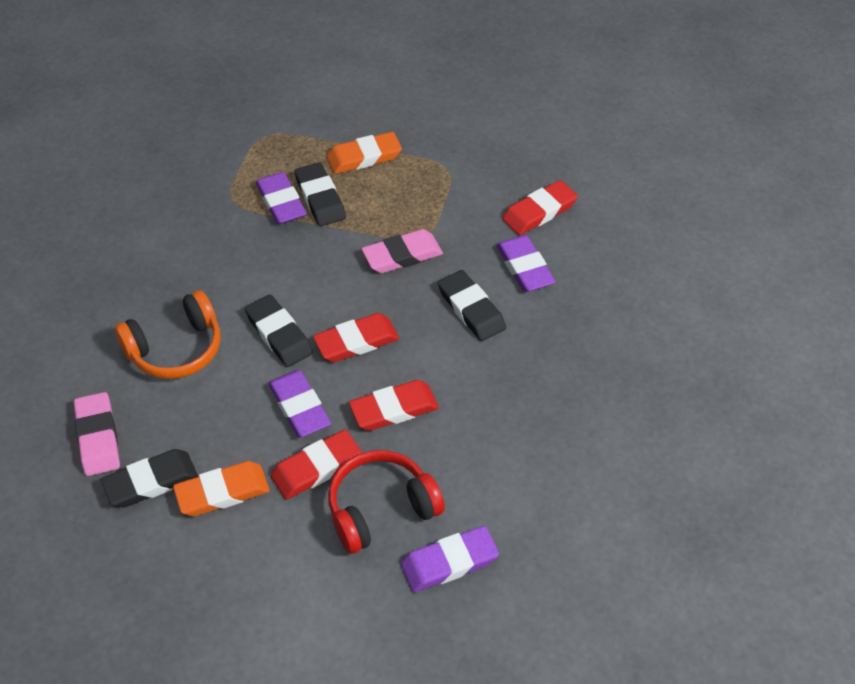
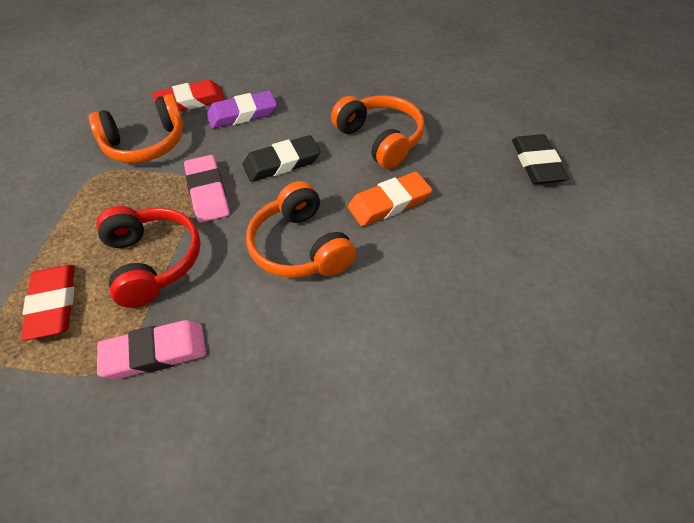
black eraser: 4 -> 2
orange eraser: 2 -> 1
orange headphones: 1 -> 3
purple eraser: 4 -> 1
red eraser: 4 -> 2

